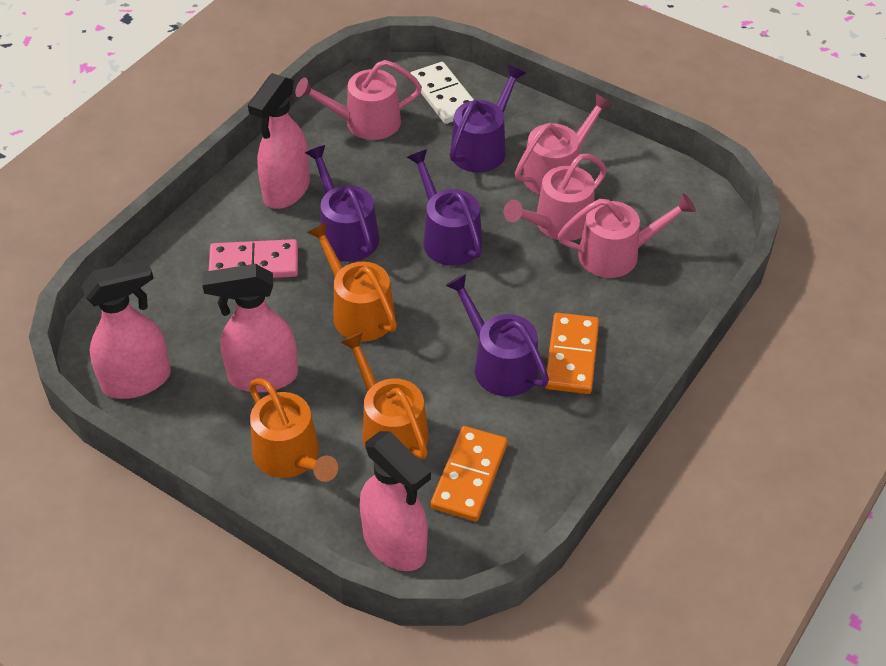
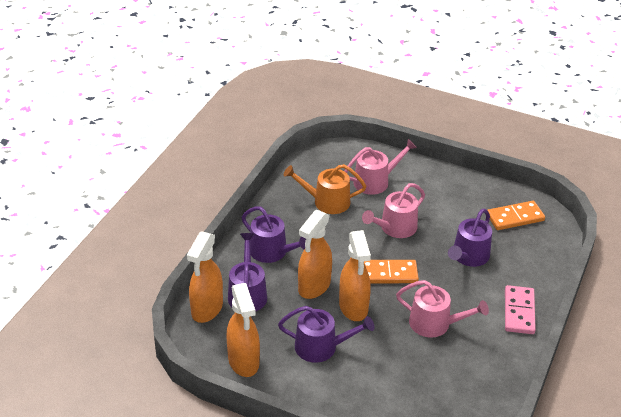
orange spray bottle: 0 -> 4
orange watering can: 3 -> 1
pink spray bottle: 4 -> 0
pink watering can: 4 -> 3
white domino: 1 -> 0

